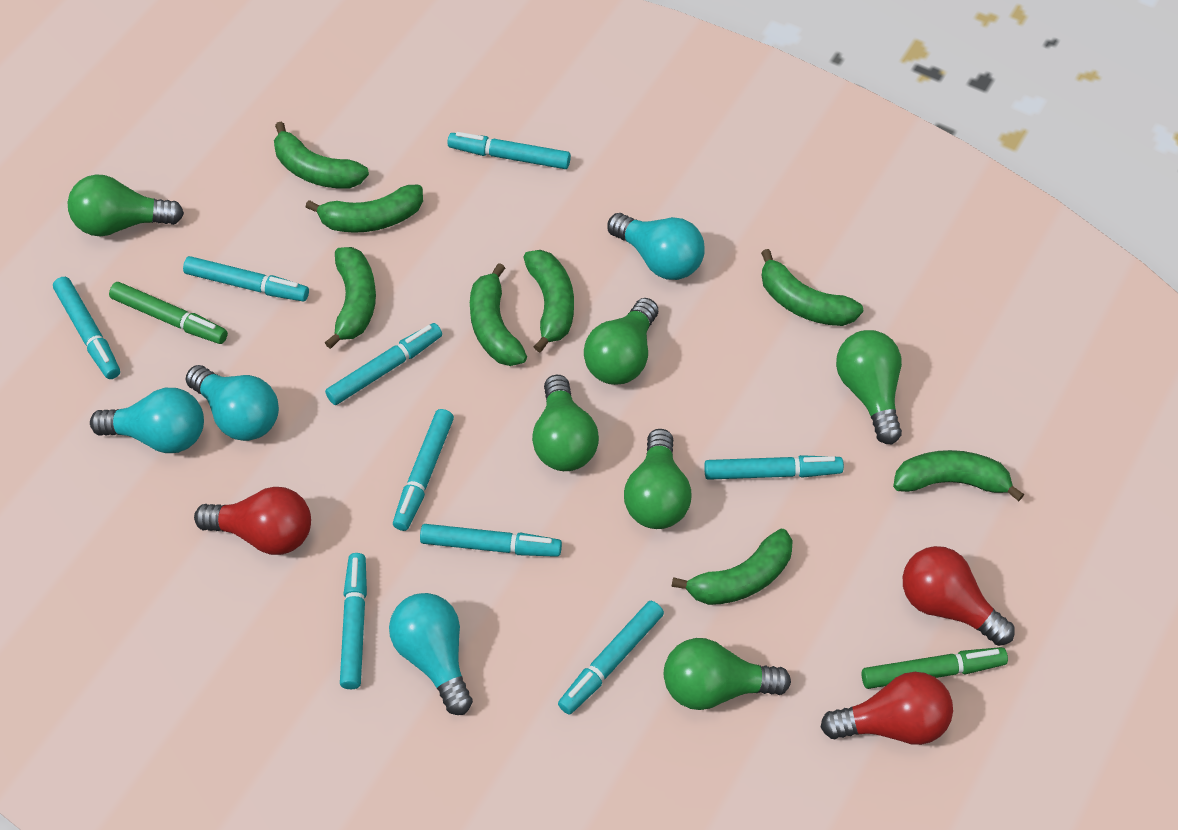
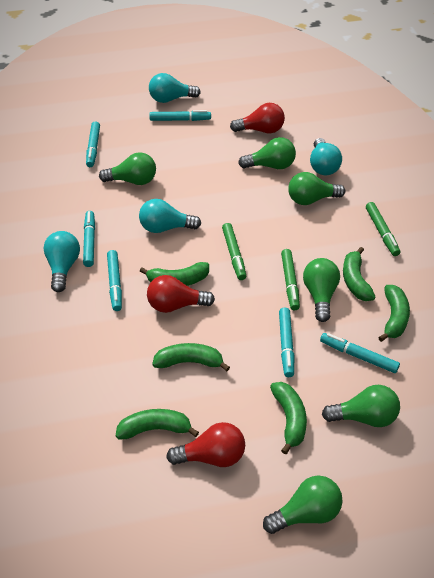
green banana: 8 -> 6
green marker: 2 -> 3
turquoise marker: 9 -> 6

